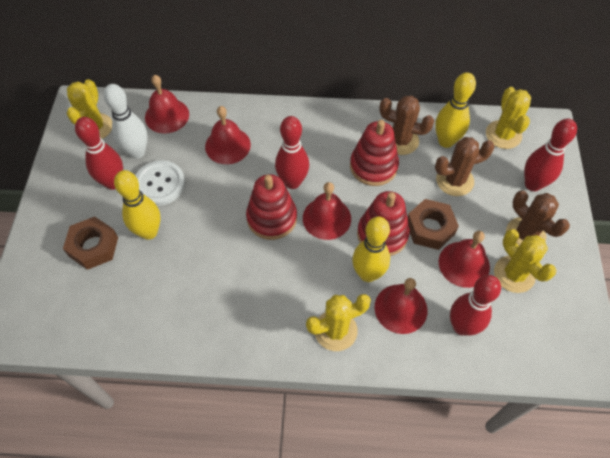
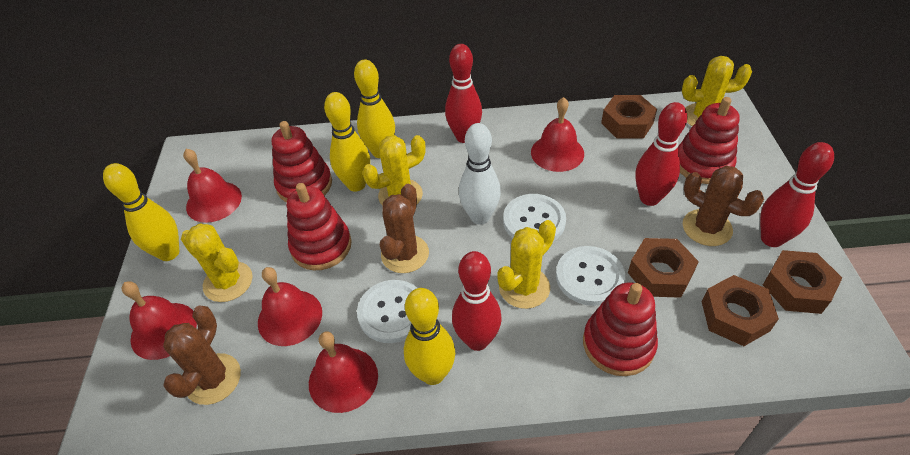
brown nut: 2 -> 4
red stacking toy: 3 -> 4
white button: 1 -> 3
yellow bowling pin: 3 -> 4

